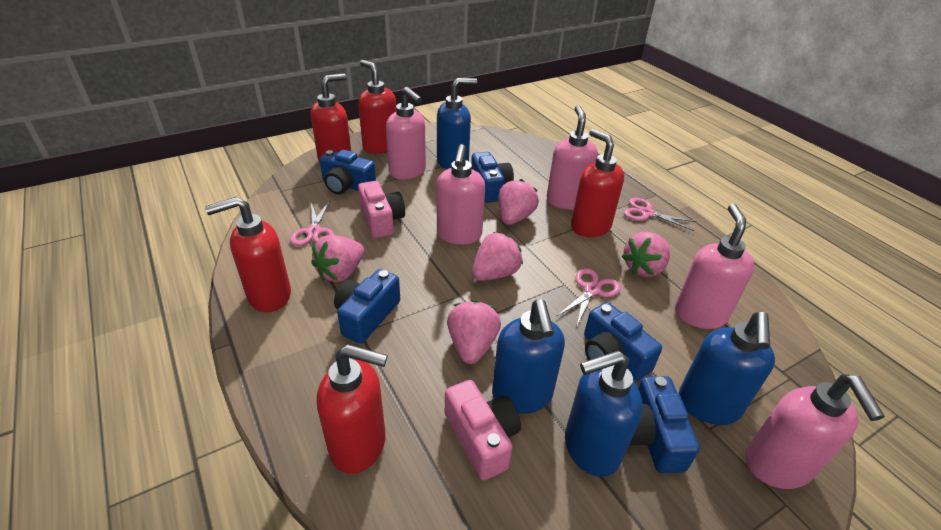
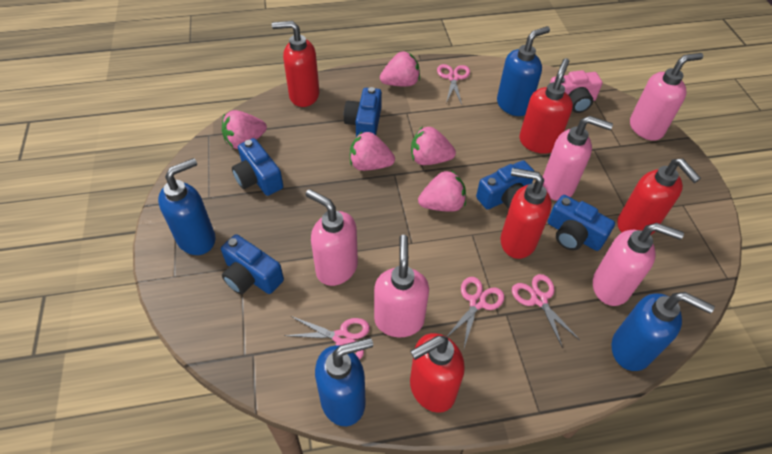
pink camera: 2 -> 1
pink scissors: 3 -> 4

